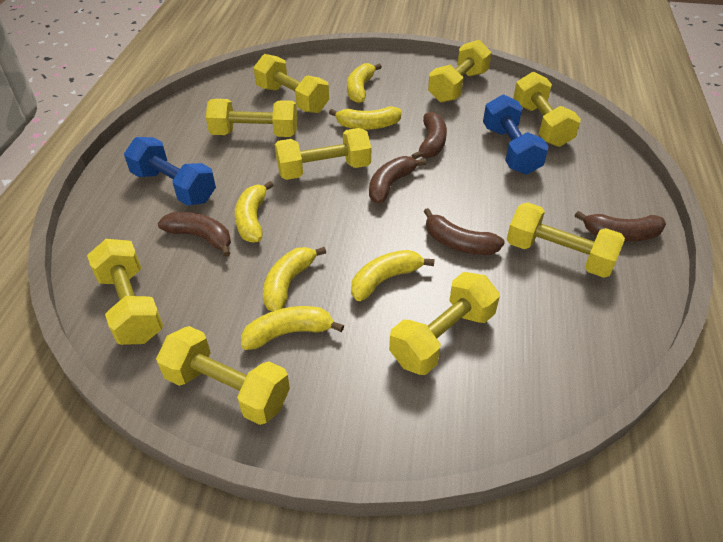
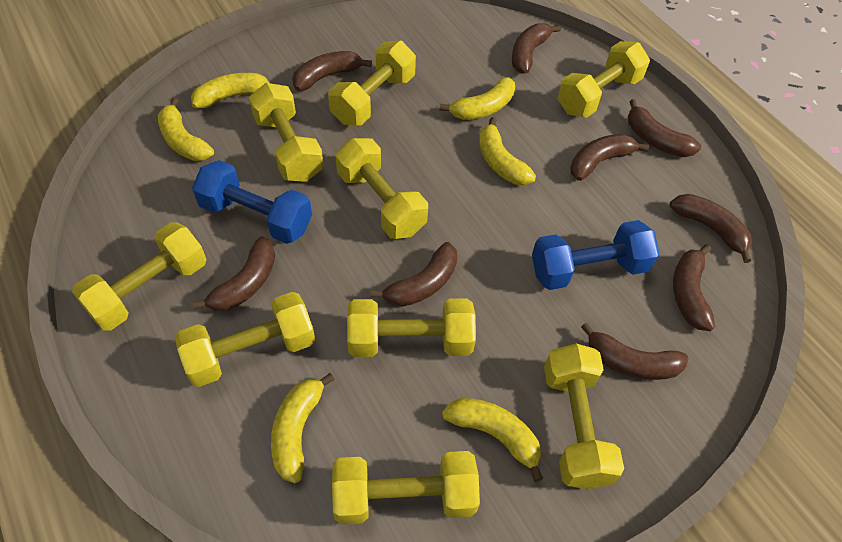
brown banana: 5 -> 9

